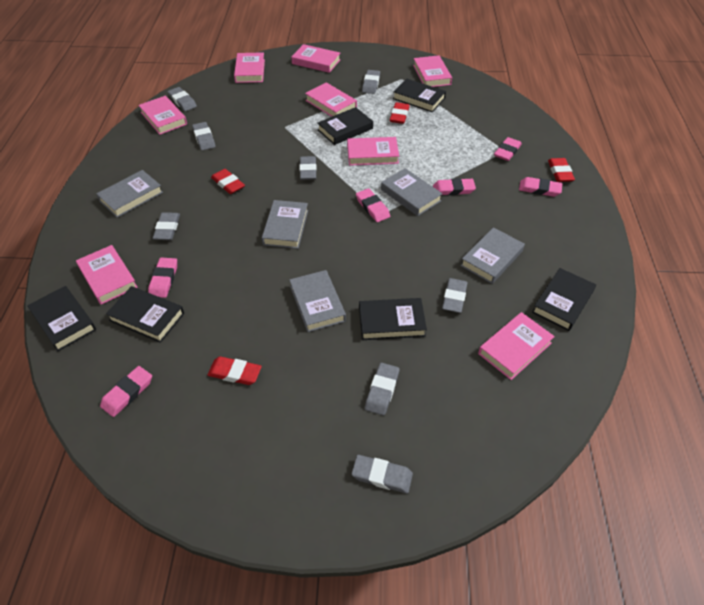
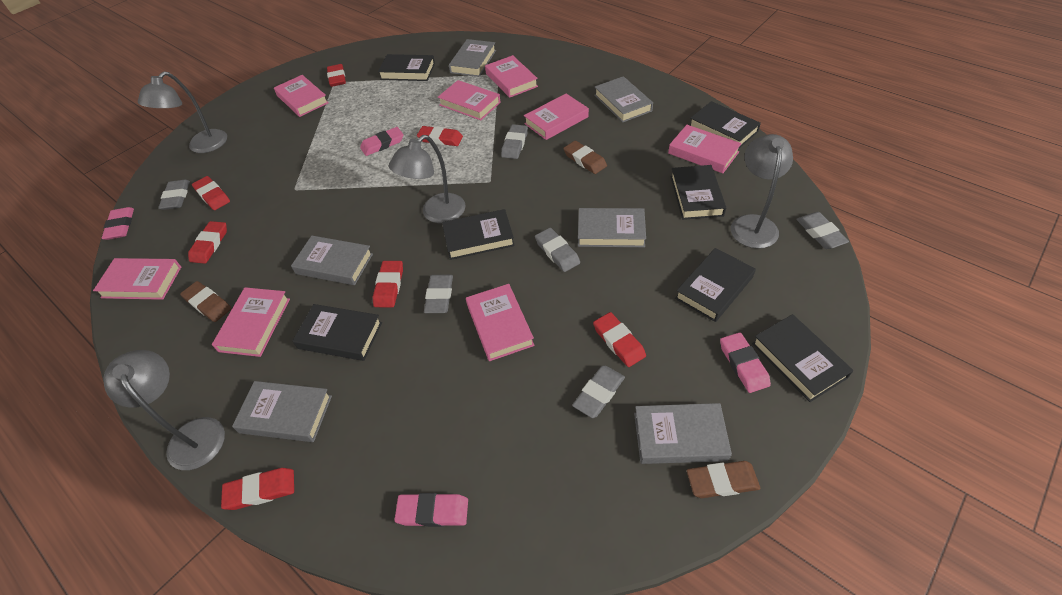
black book: 6 -> 7
brown eraser: 0 -> 3
grey book: 5 -> 6
grey eraser: 8 -> 6
grey lamp: 0 -> 4
pink eraser: 6 -> 4
red eraser: 4 -> 7

